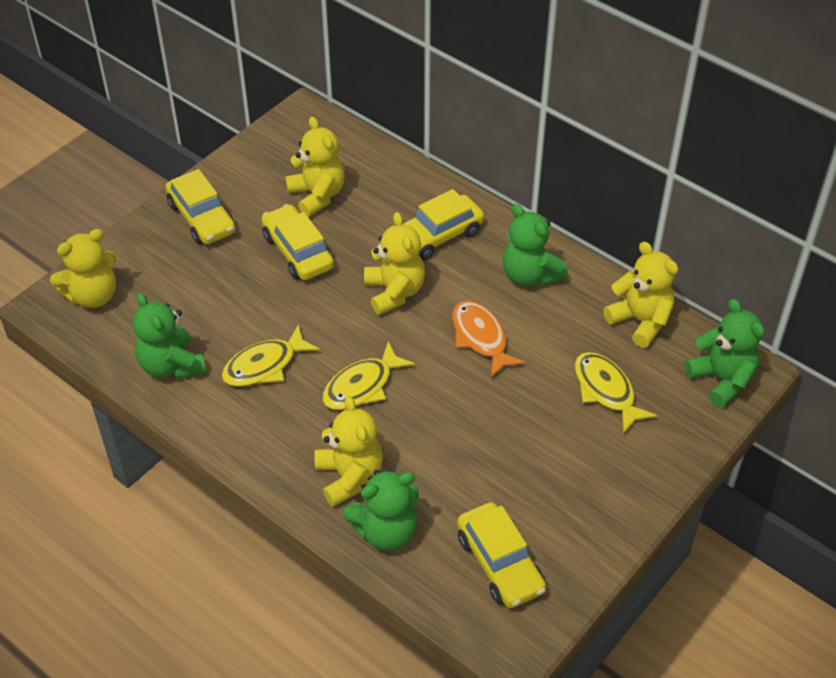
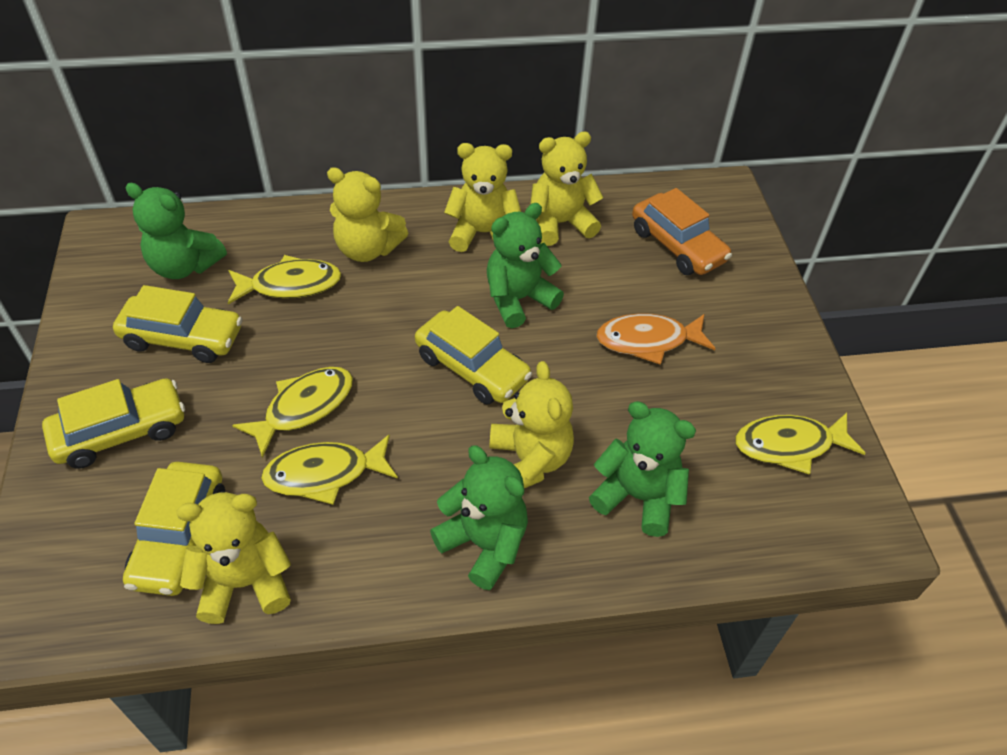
orange car: 0 -> 1
yellow fish: 3 -> 4

